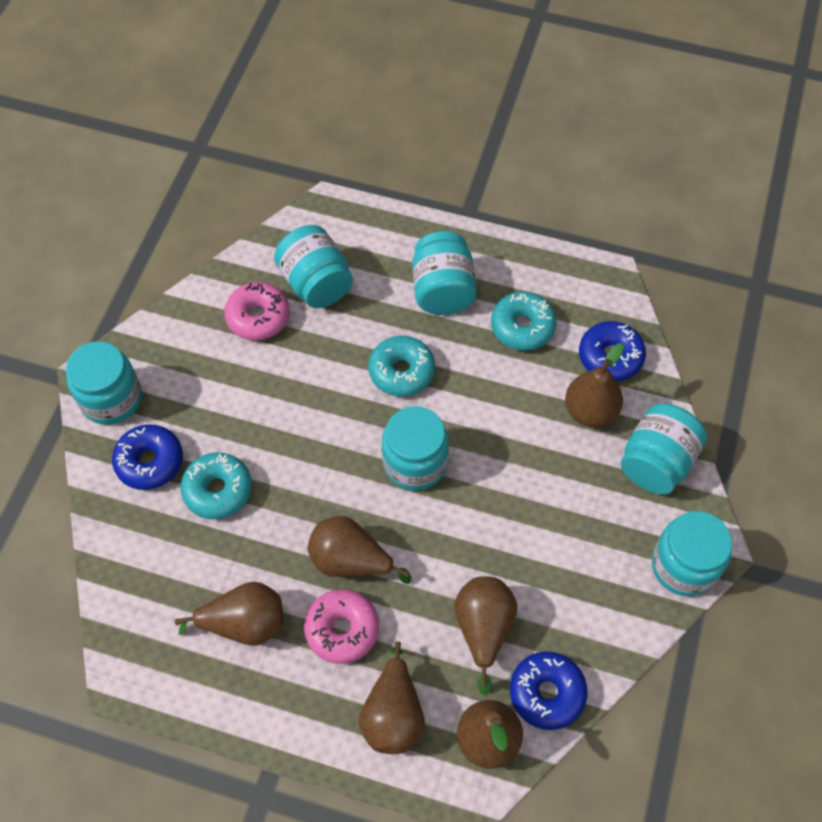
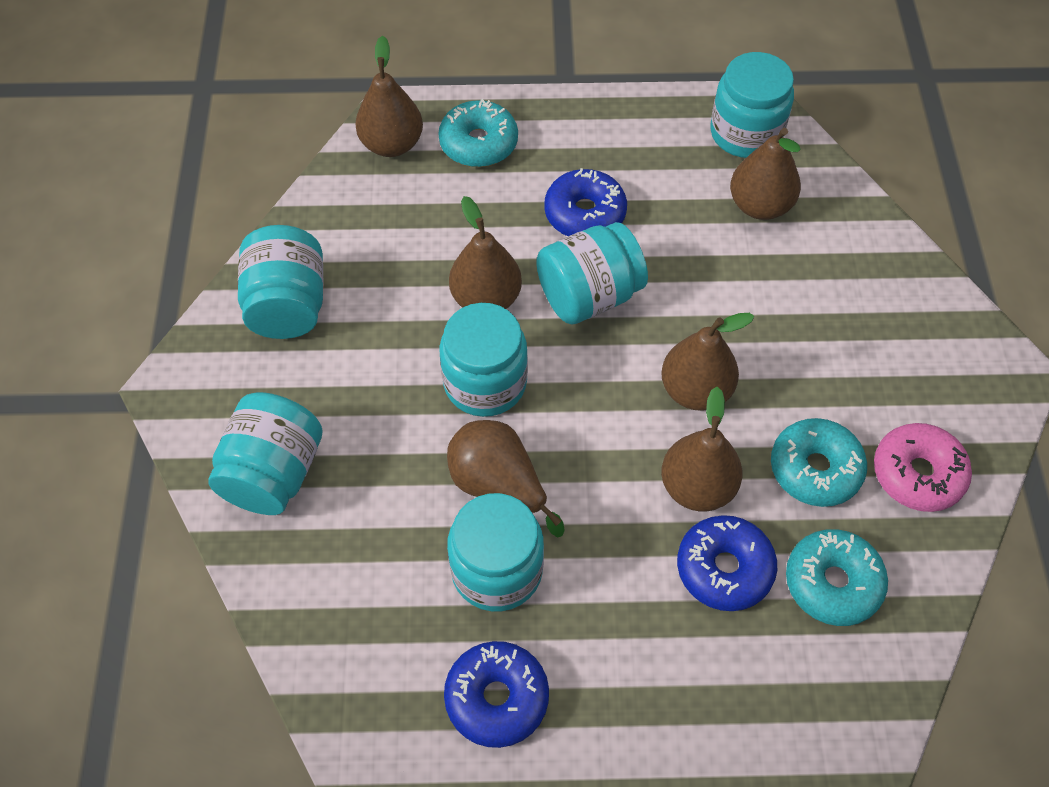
pink donut: 2 -> 1

